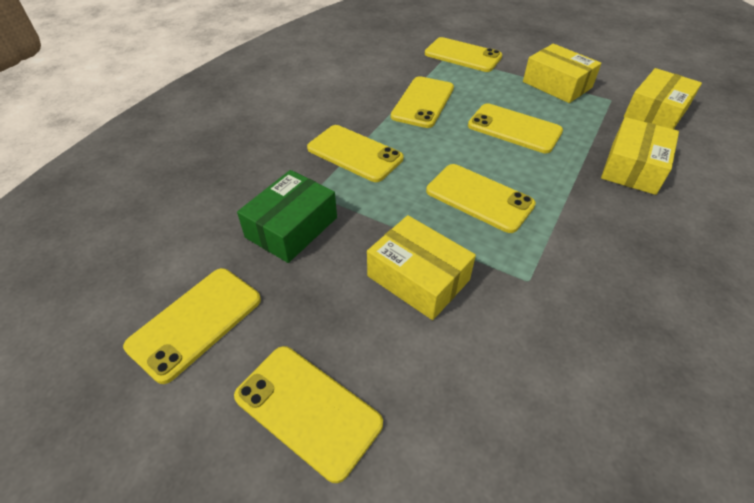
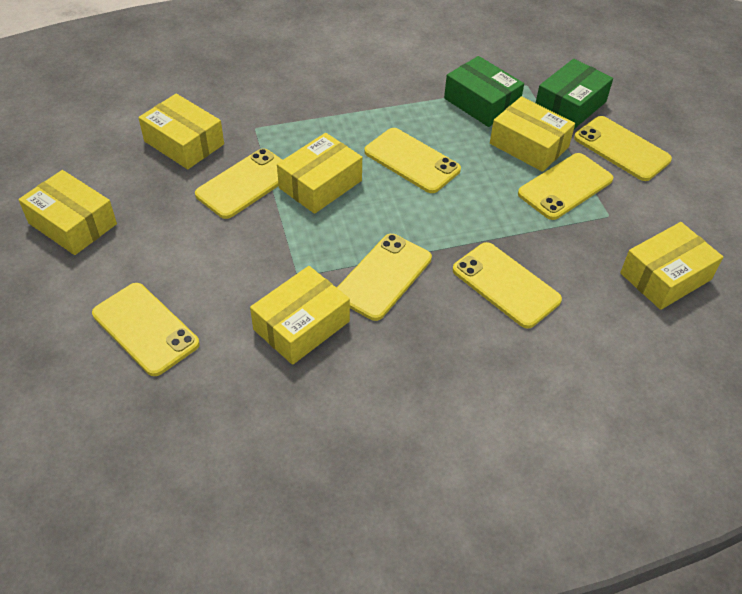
green box: 1 -> 2
yellow box: 4 -> 6

